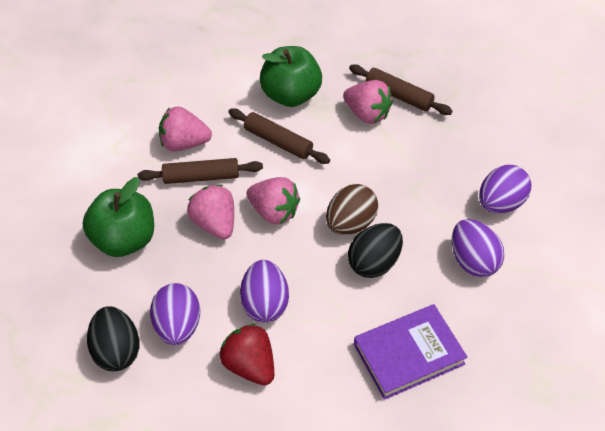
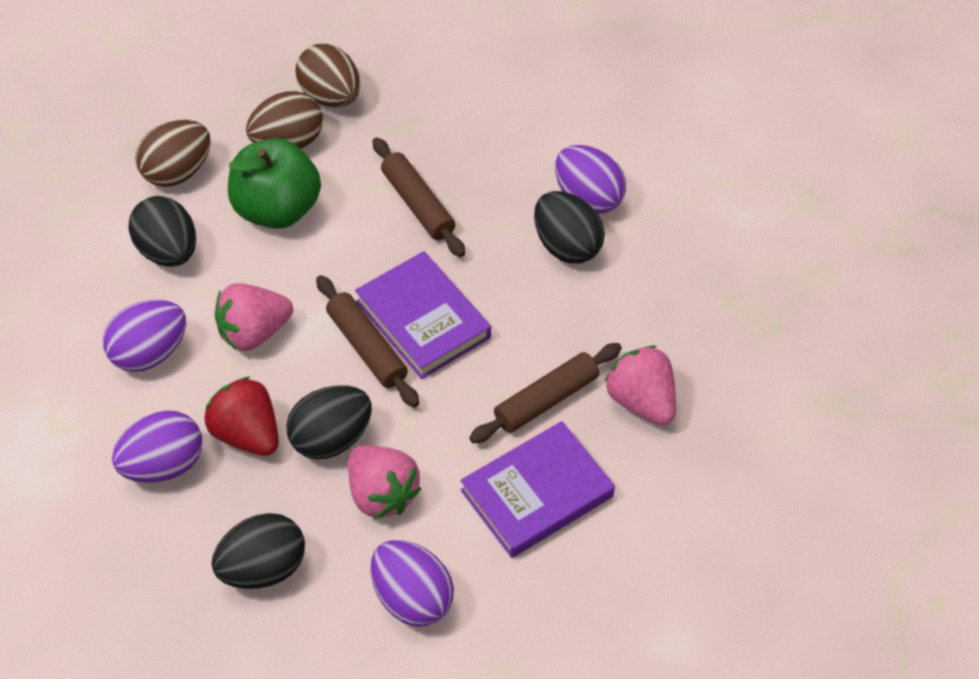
black egg: 2 -> 4
brown egg: 1 -> 3
green apple: 2 -> 1
pink strawberry: 4 -> 3
purple book: 1 -> 2

